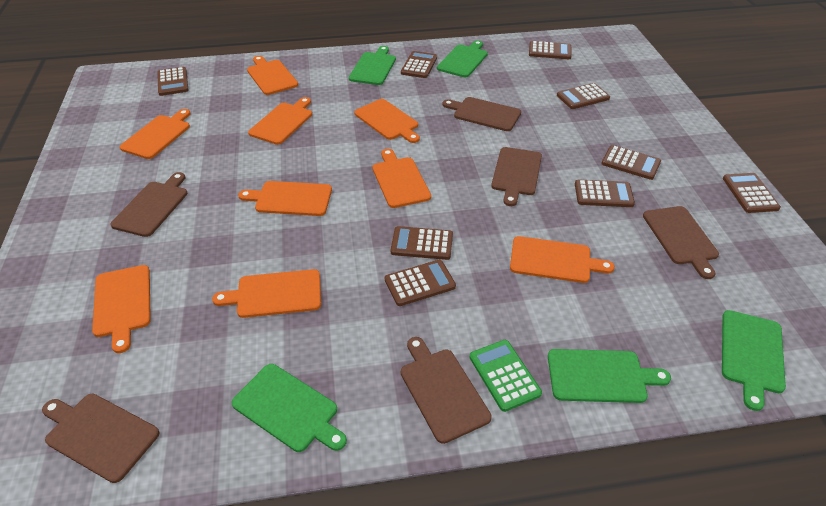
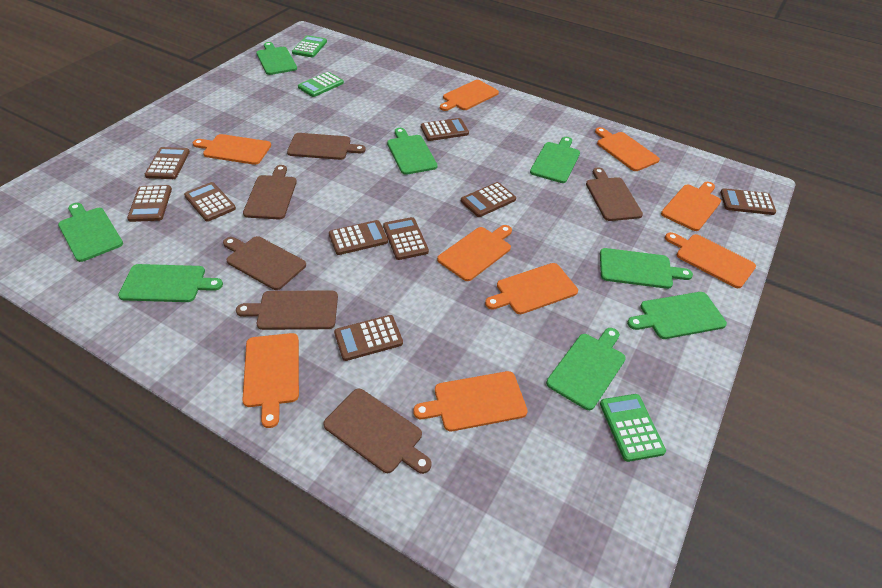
green calculator: 1 -> 3
green cutting board: 5 -> 8

